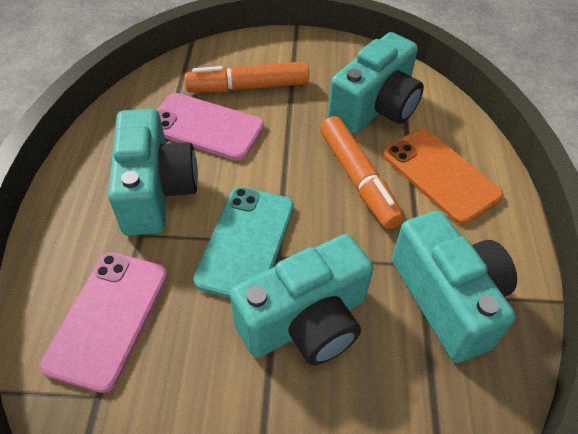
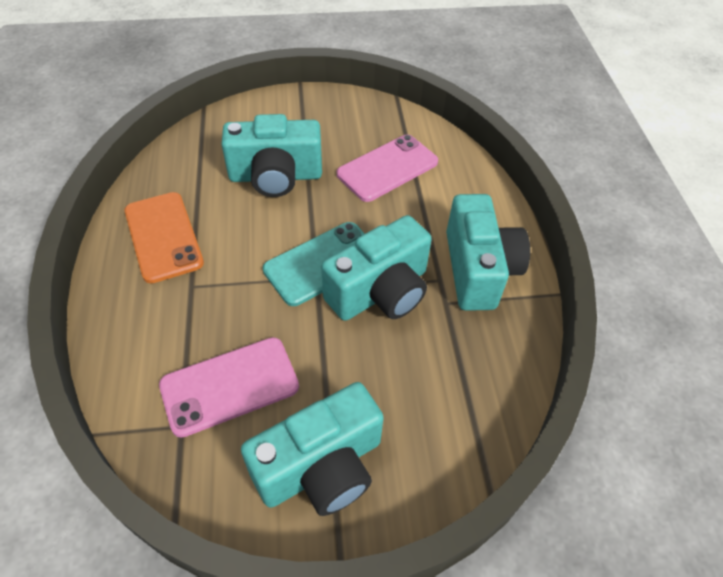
orange marker: 2 -> 0

